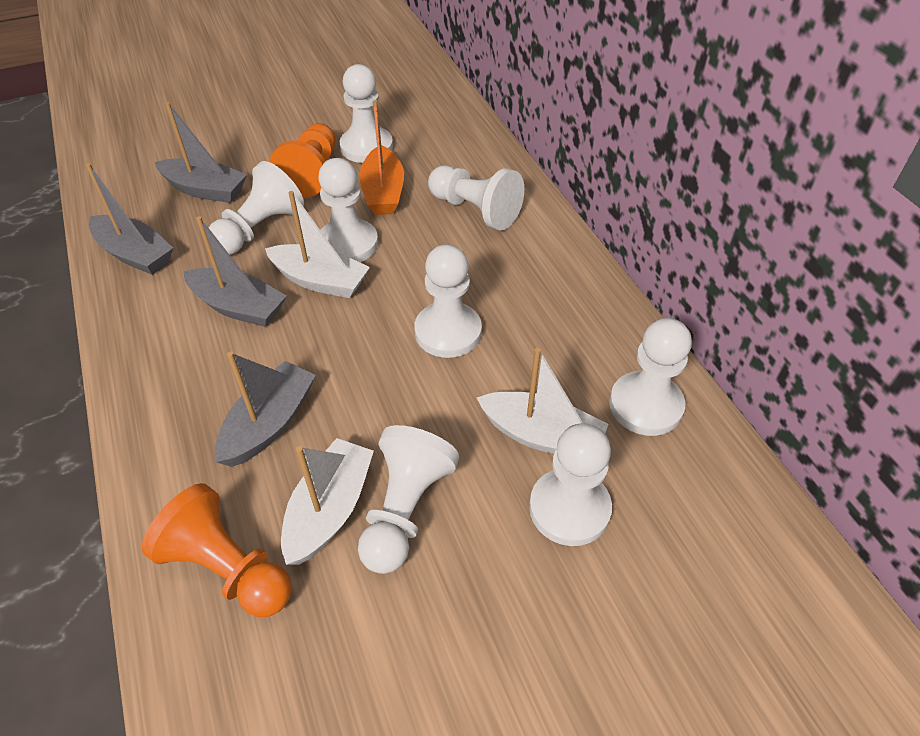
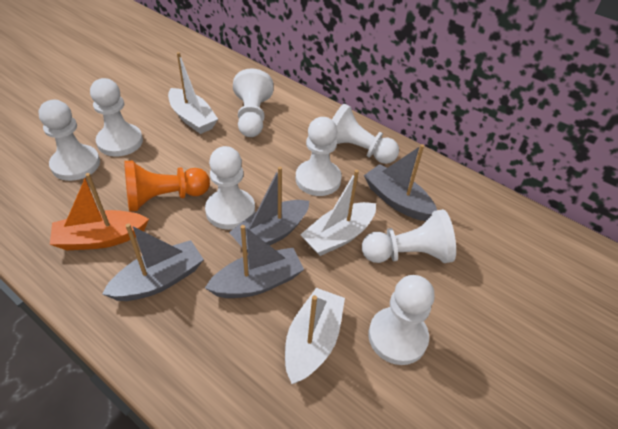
orange pawn: 2 -> 1

